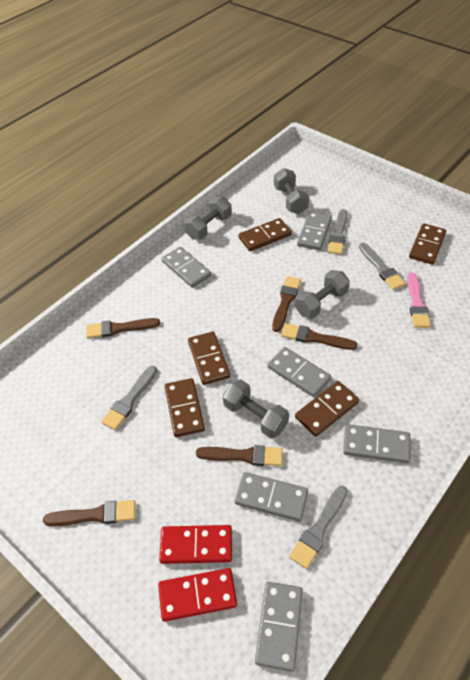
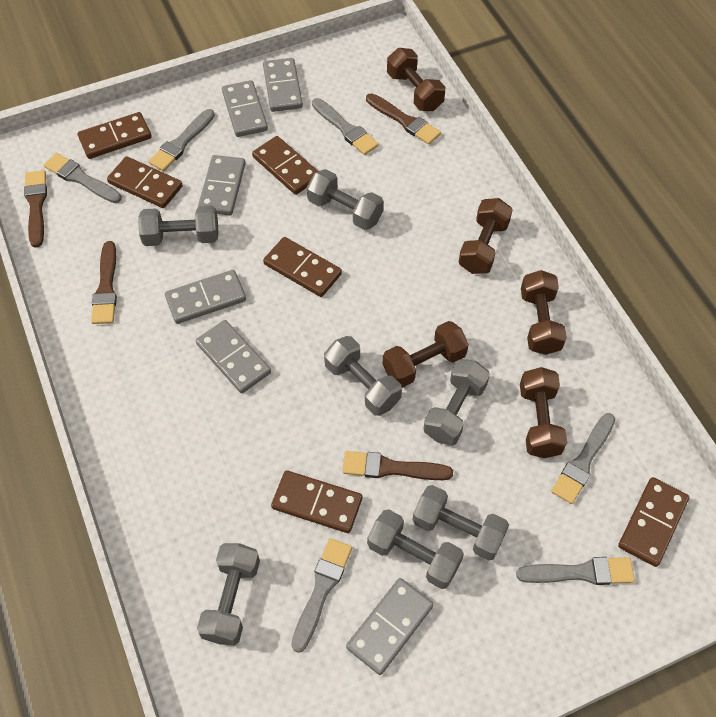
brown brush: 5 -> 4
brown domino: 5 -> 6
brown dumbbell: 0 -> 5
grey brush: 4 -> 6
grey dumbbell: 4 -> 7
pink brush: 1 -> 0
red domino: 2 -> 0

